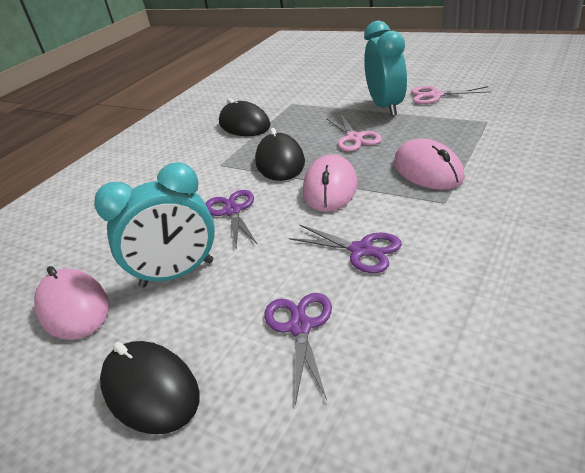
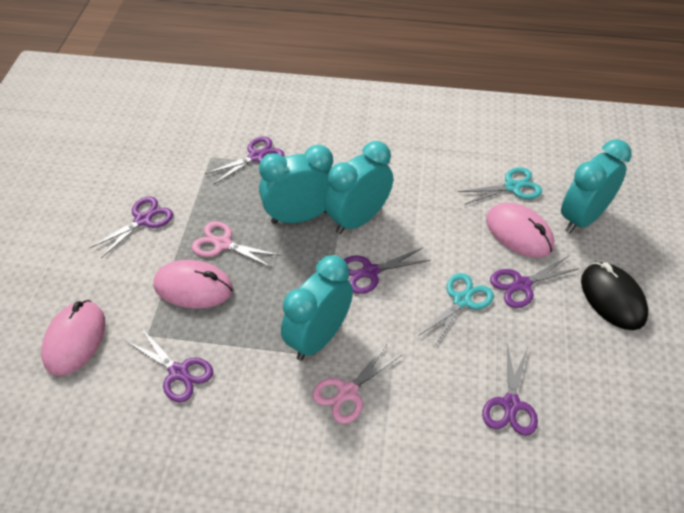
black mouse: 3 -> 1
purple scissors: 3 -> 6
turquoise clock: 2 -> 4
turquoise scissors: 0 -> 2

